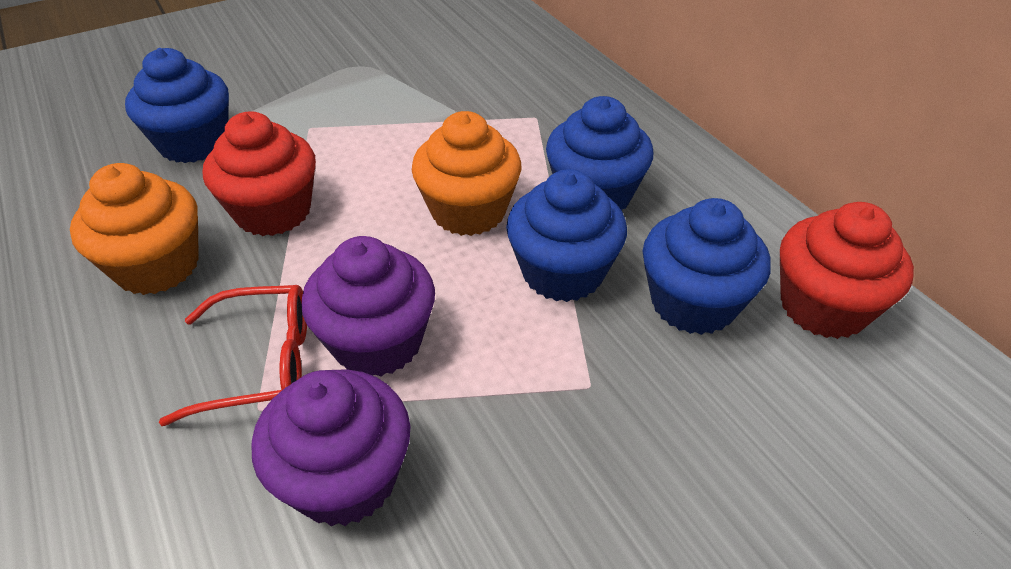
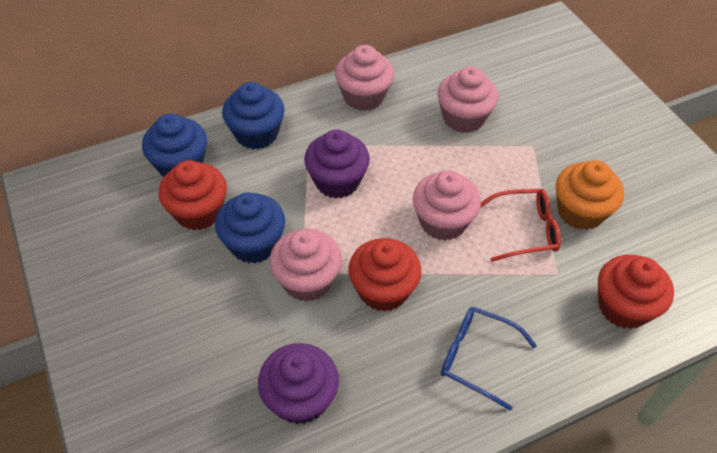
blue cupcake: 4 -> 3
blue glasses: 0 -> 1
orange cupcake: 2 -> 1
pink cupcake: 0 -> 4
red cupcake: 2 -> 3

